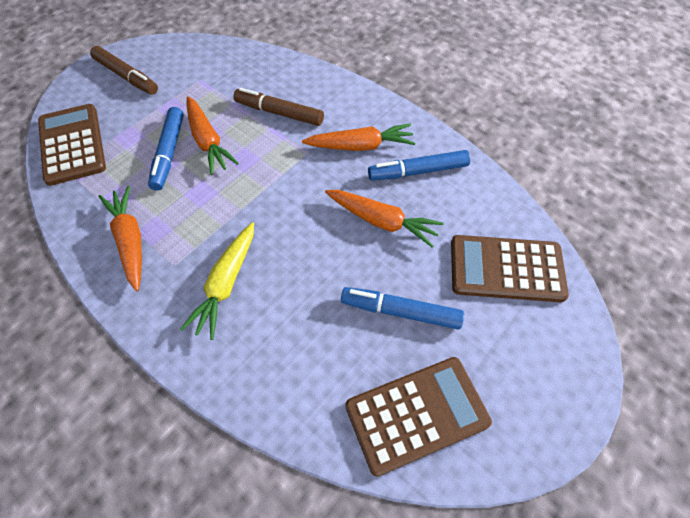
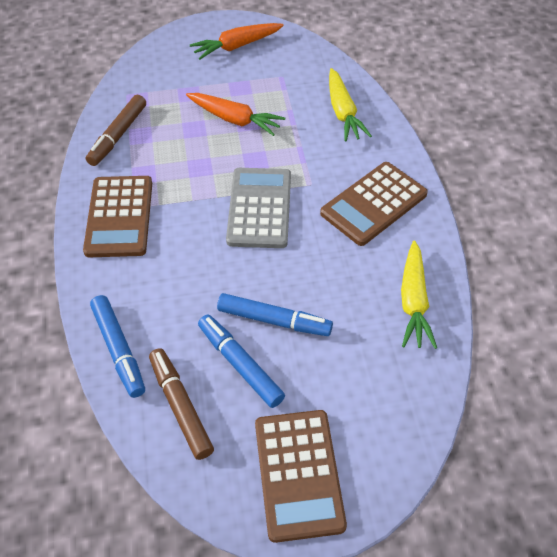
grey calculator: 0 -> 1
orange carrot: 4 -> 2
yellow carrot: 1 -> 2

